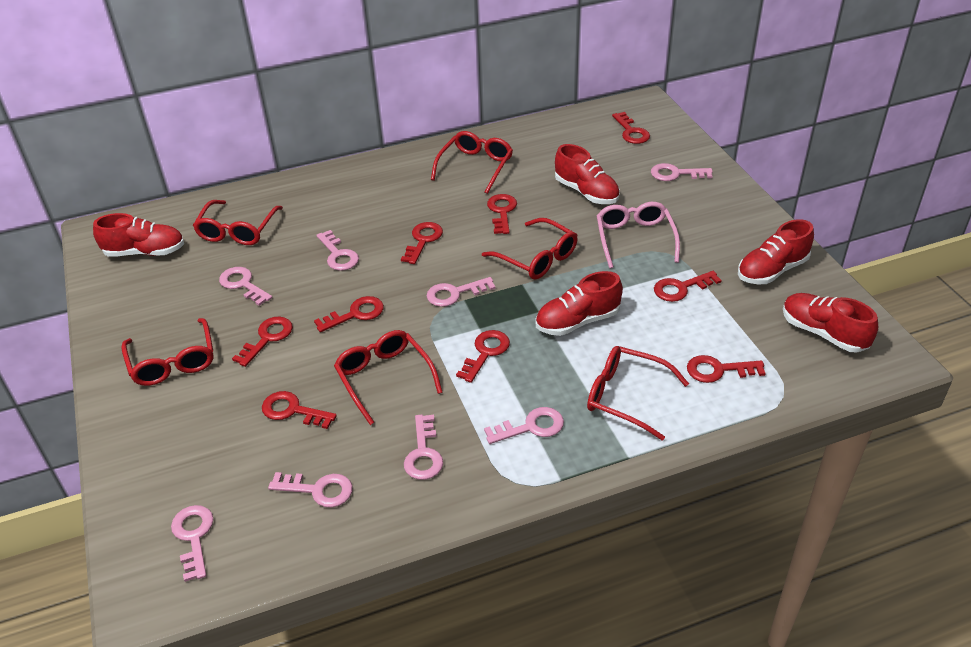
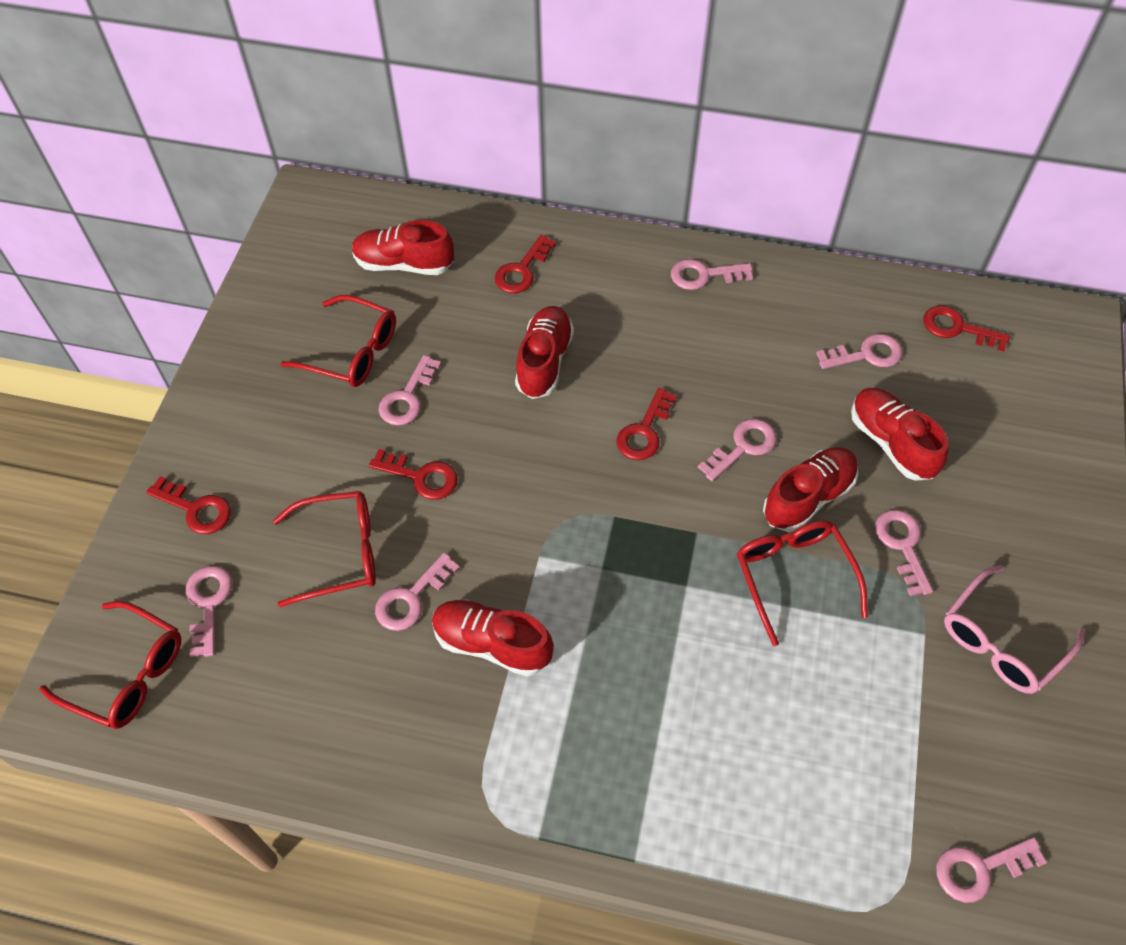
red glasses: 6 -> 4
red key: 9 -> 5

